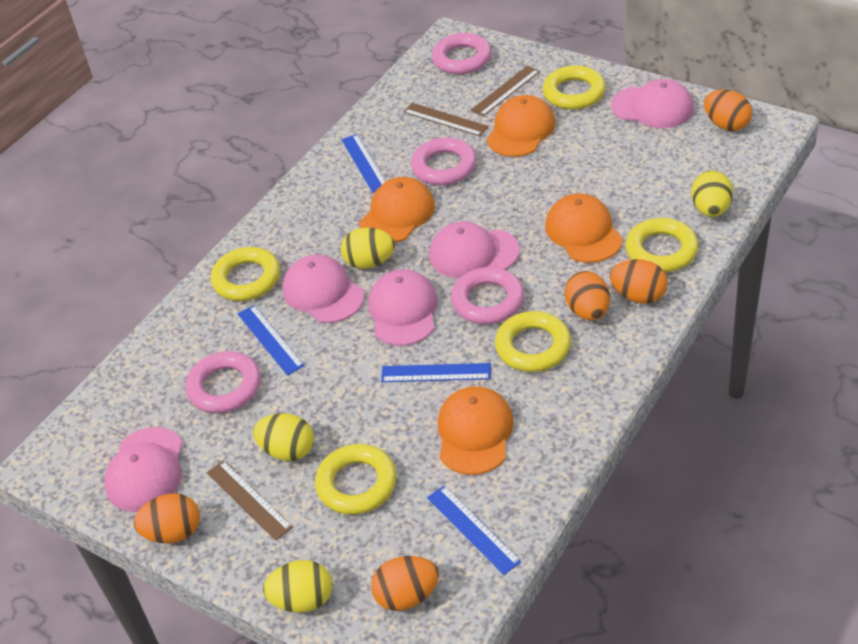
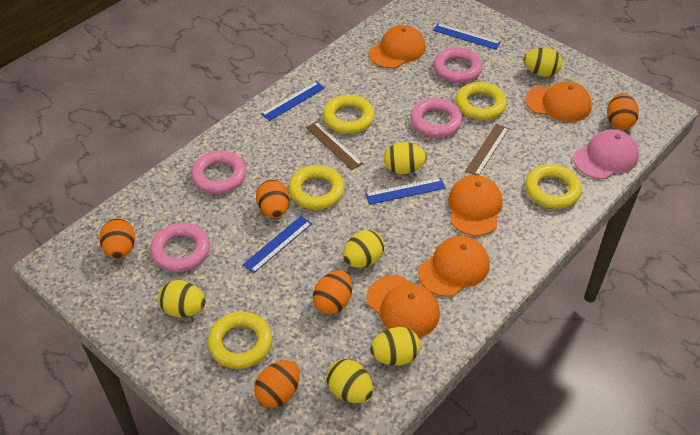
brown ruler: 3 -> 2
orange cap: 4 -> 5
pink cap: 5 -> 1
yellow egg: 4 -> 6

